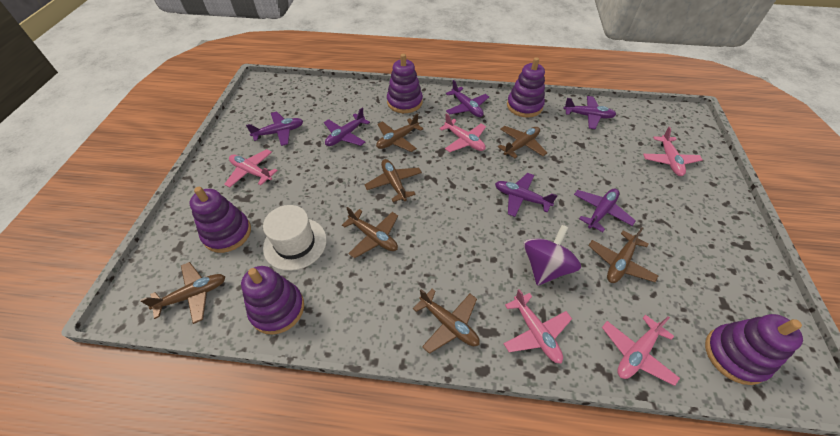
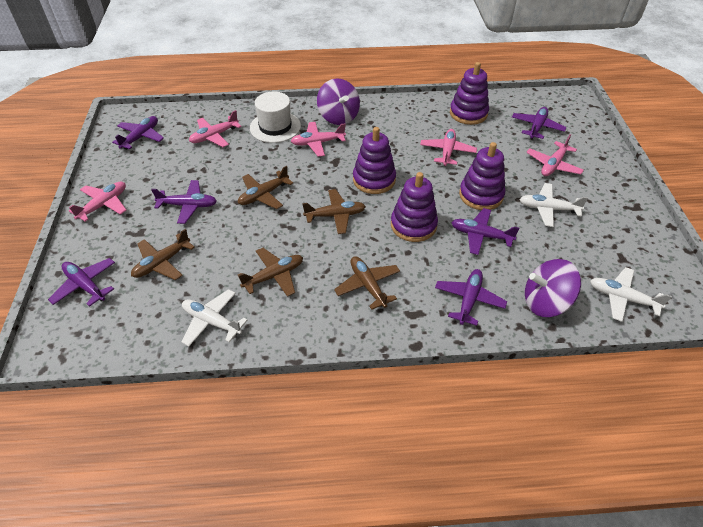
brown plane: 7 -> 5
purple spinning top: 1 -> 2
purple stacking toy: 5 -> 4
white plane: 0 -> 3

